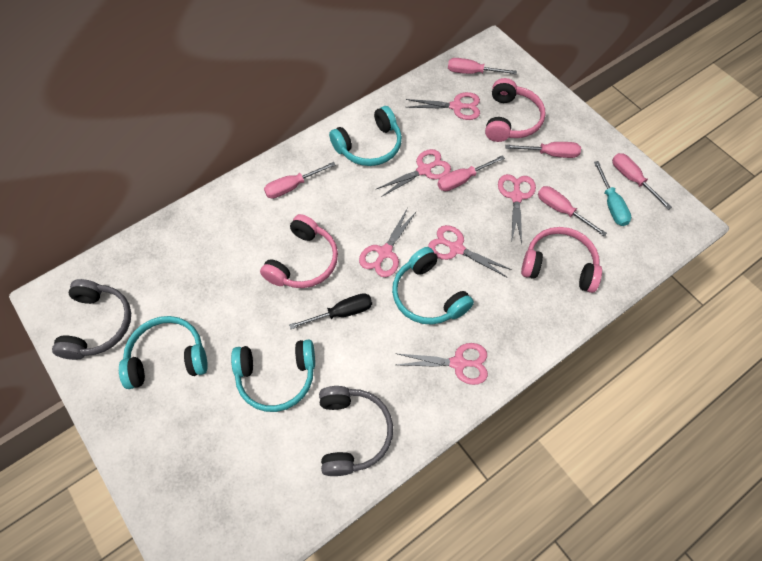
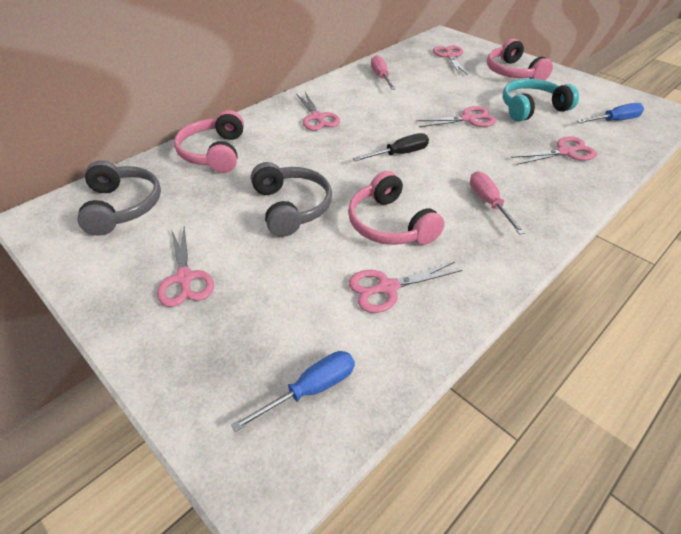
blue screwdriver: 0 -> 2
pink screwdriver: 6 -> 2
turquoise headphones: 4 -> 1
turquoise screwdriver: 1 -> 0

